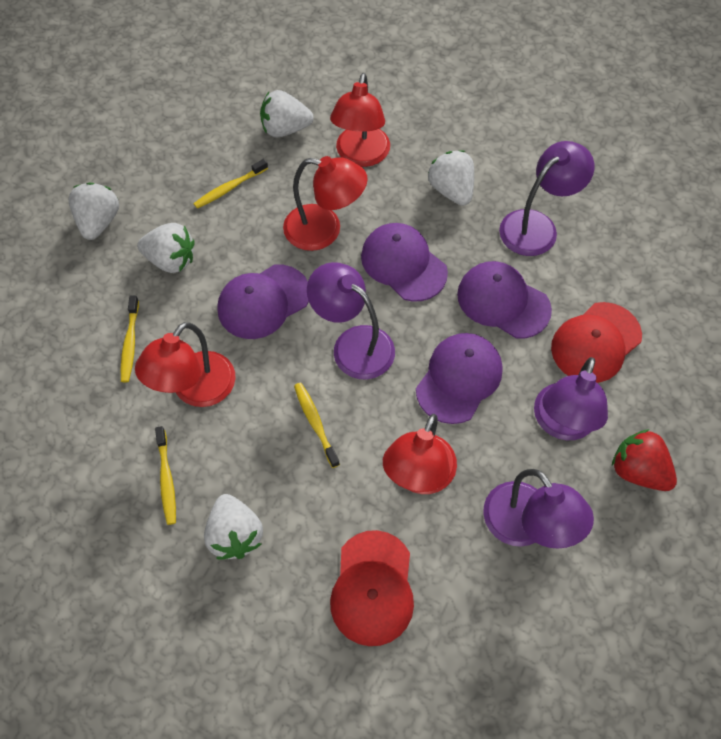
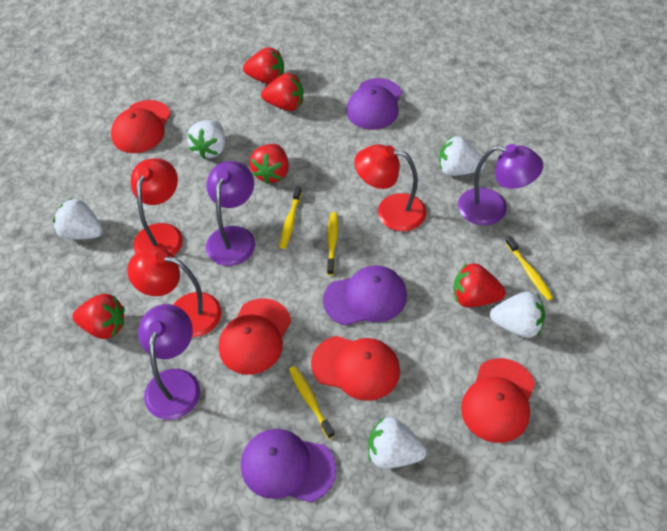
purple cap: 4 -> 3
purple lamp: 4 -> 3
red cap: 2 -> 4
red lamp: 4 -> 3
red strawberry: 1 -> 5

